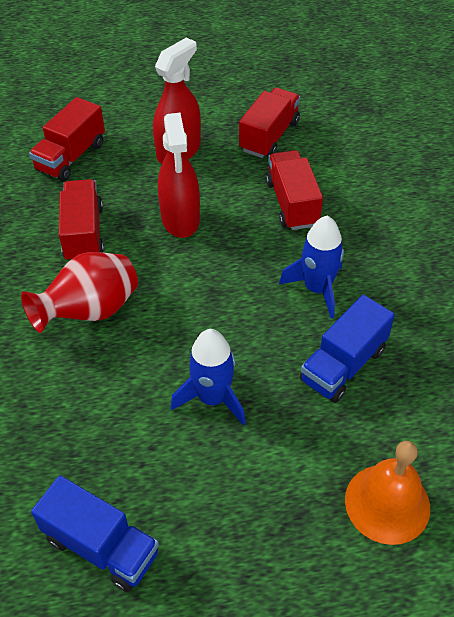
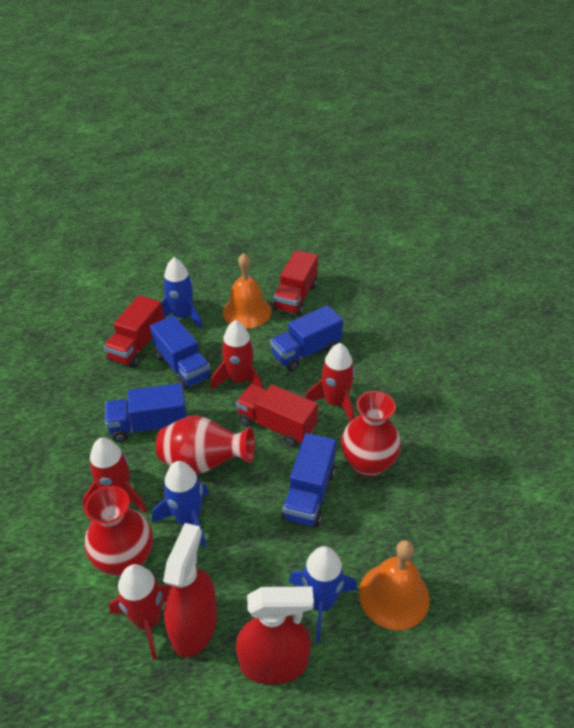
blue rocket: 2 -> 3
blue truck: 2 -> 4
orange bell: 1 -> 2
red rocket: 0 -> 4
red truck: 4 -> 3
red vase: 1 -> 3

